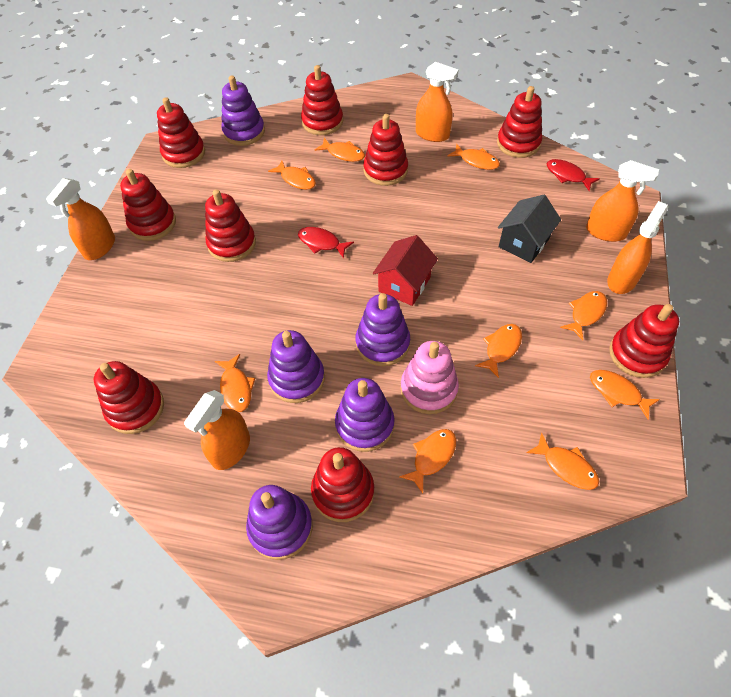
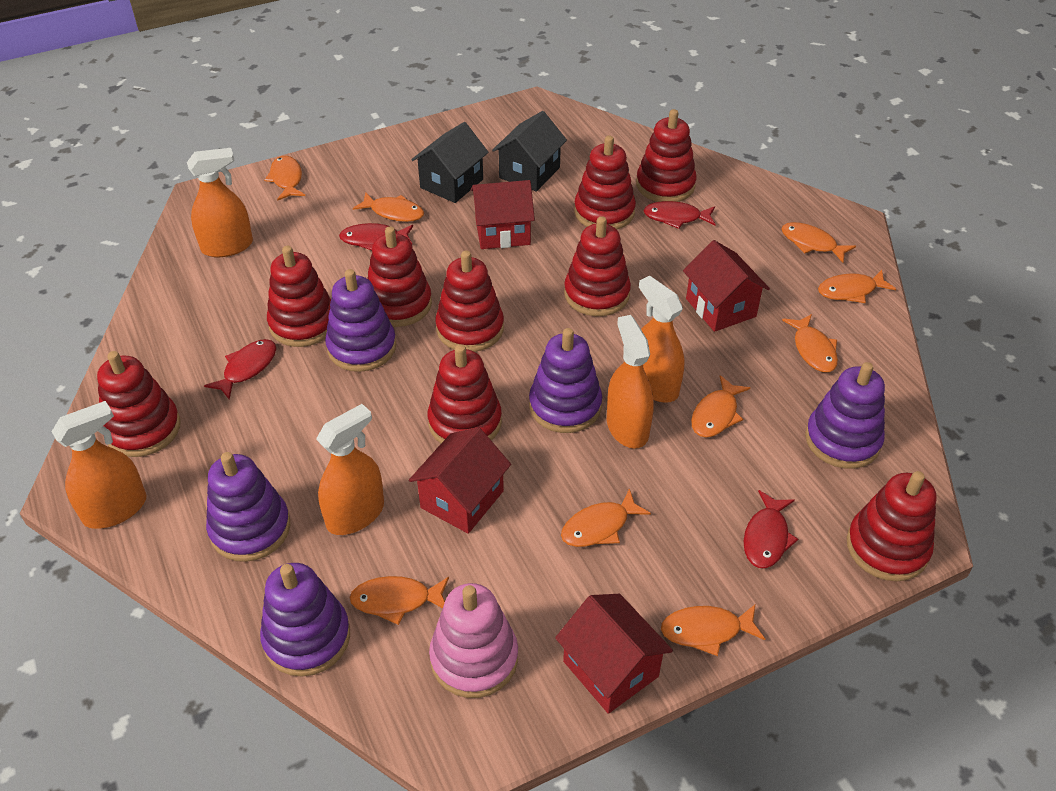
black house: 1 -> 2
red fish: 2 -> 4
red house: 1 -> 4

